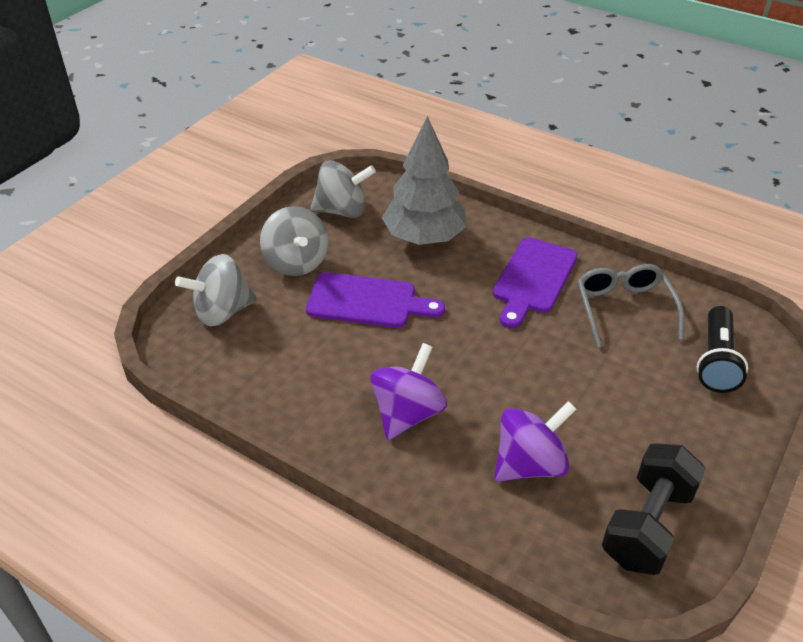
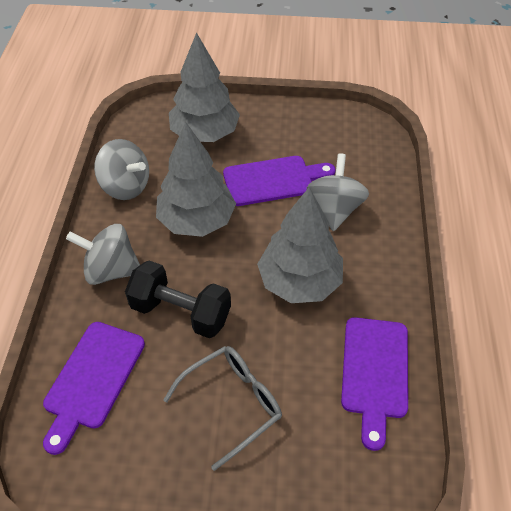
black flashlight: 1 -> 0
grey tree: 1 -> 3
purple cutting board: 2 -> 3
purple spinning top: 2 -> 0

